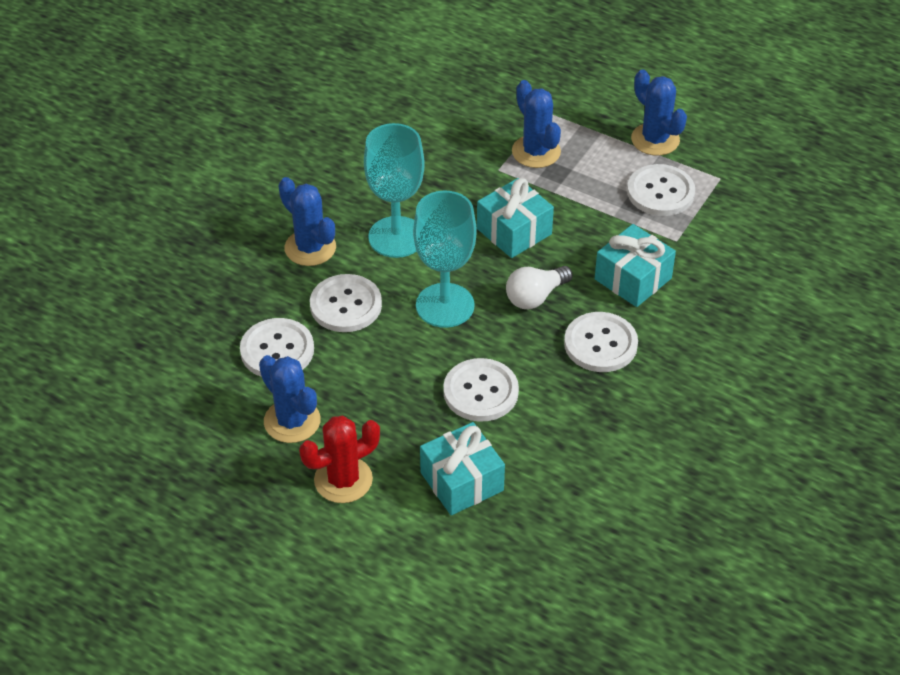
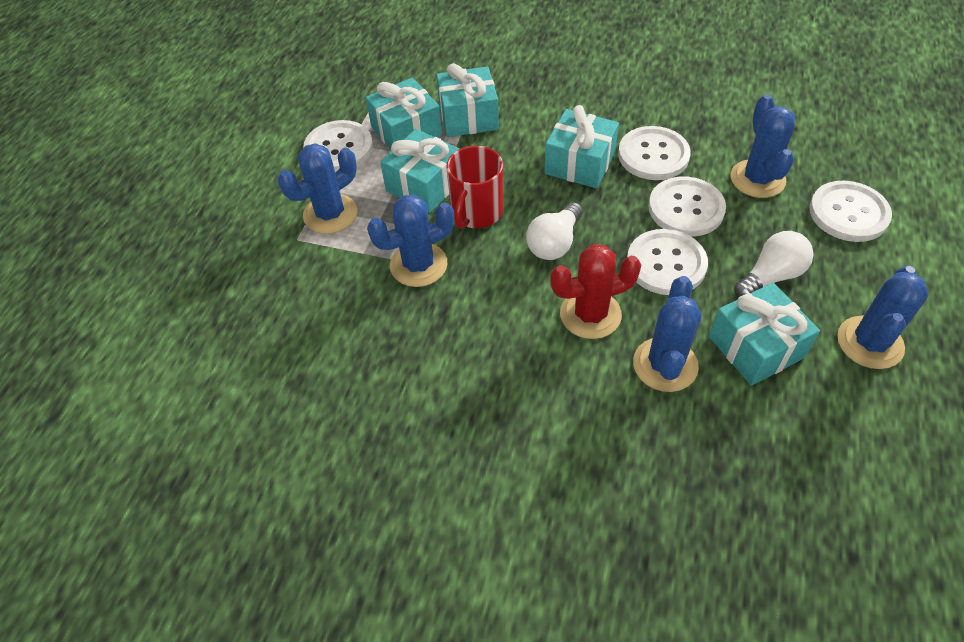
blue cactus: 4 -> 5
red mug: 0 -> 1
turquoise gift: 3 -> 5
turquoise goblet: 2 -> 0
white light bulb: 1 -> 2

